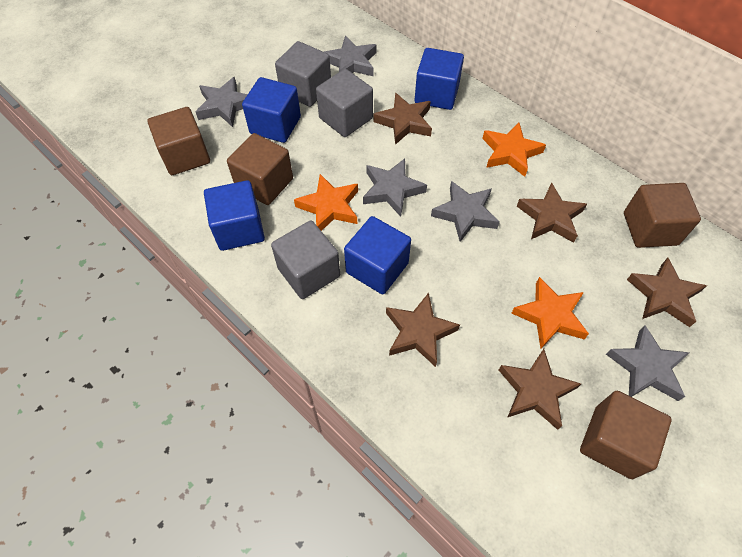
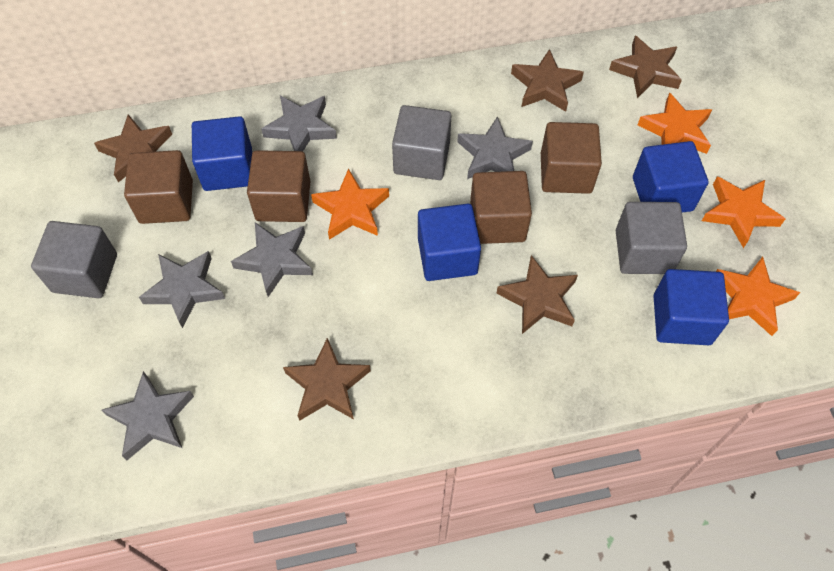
orange star: 3 -> 4

